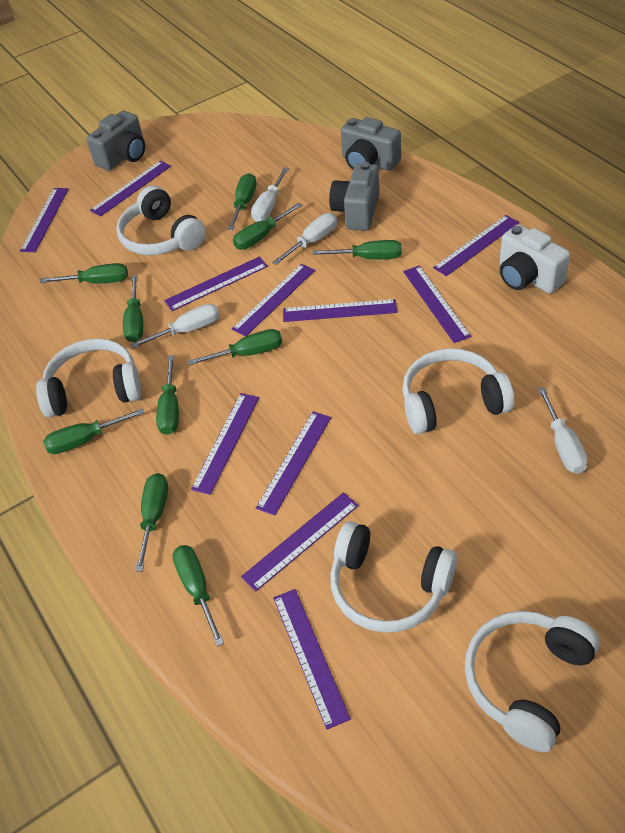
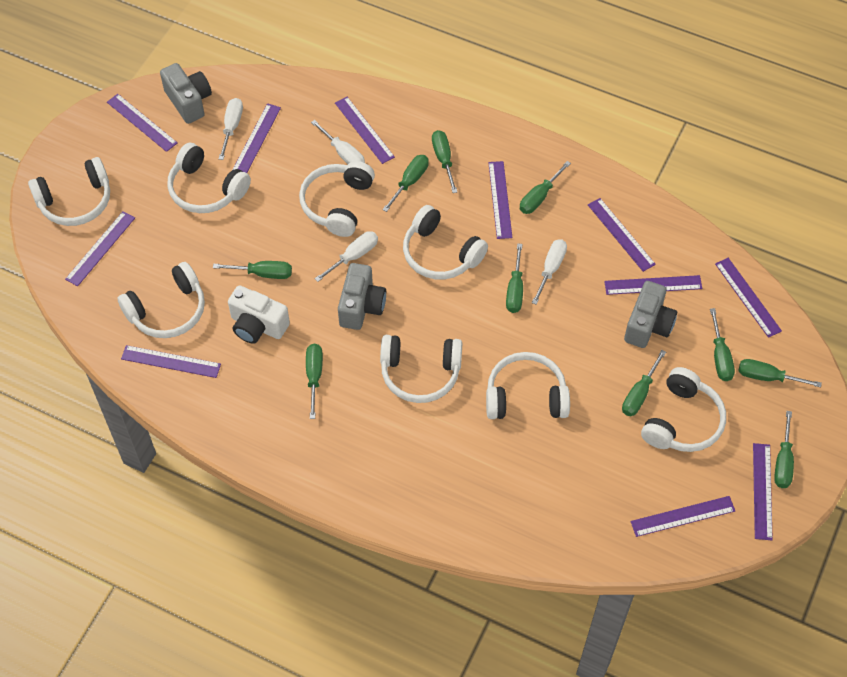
white headphones: 5 -> 8

